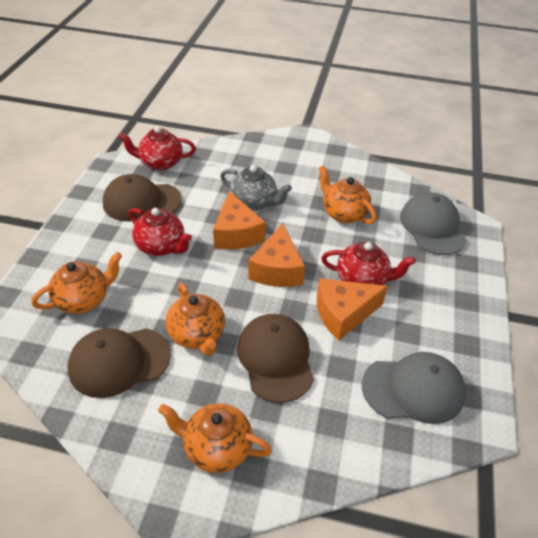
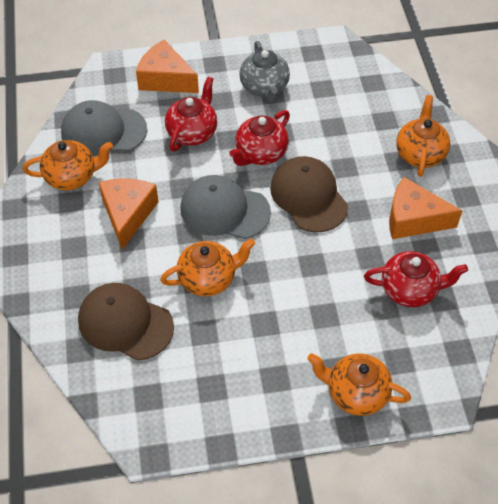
brown cap: 3 -> 2

